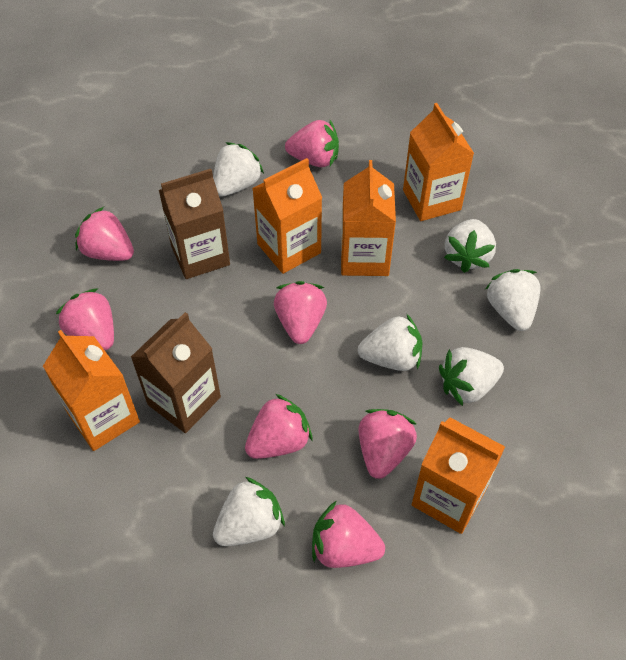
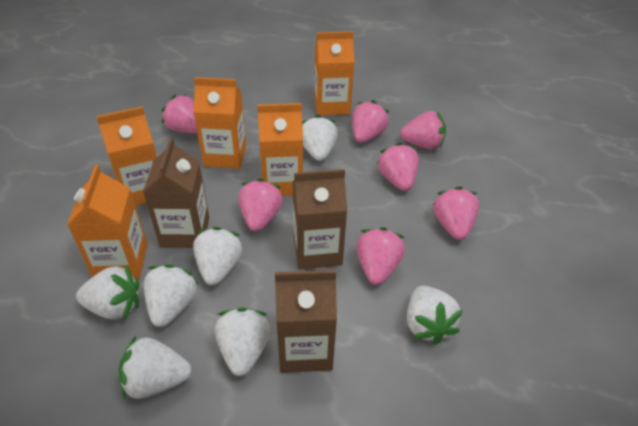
brown carton: 2 -> 3
white strawberry: 6 -> 7

